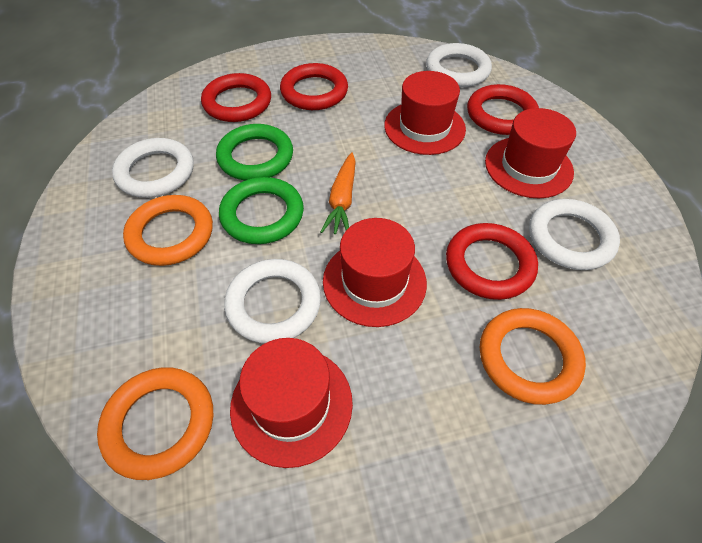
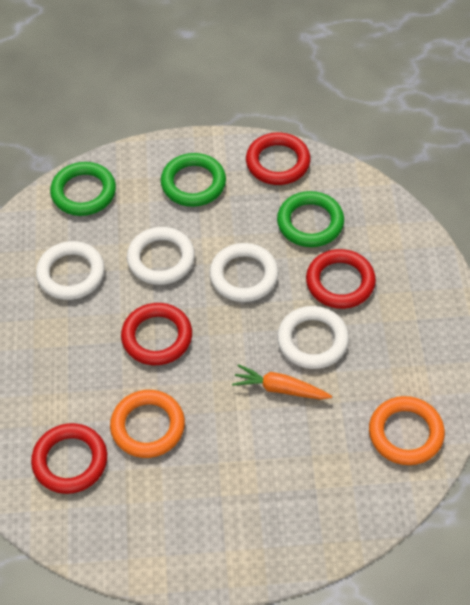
green ring: 2 -> 3
orange ring: 3 -> 2
red hat: 4 -> 0

